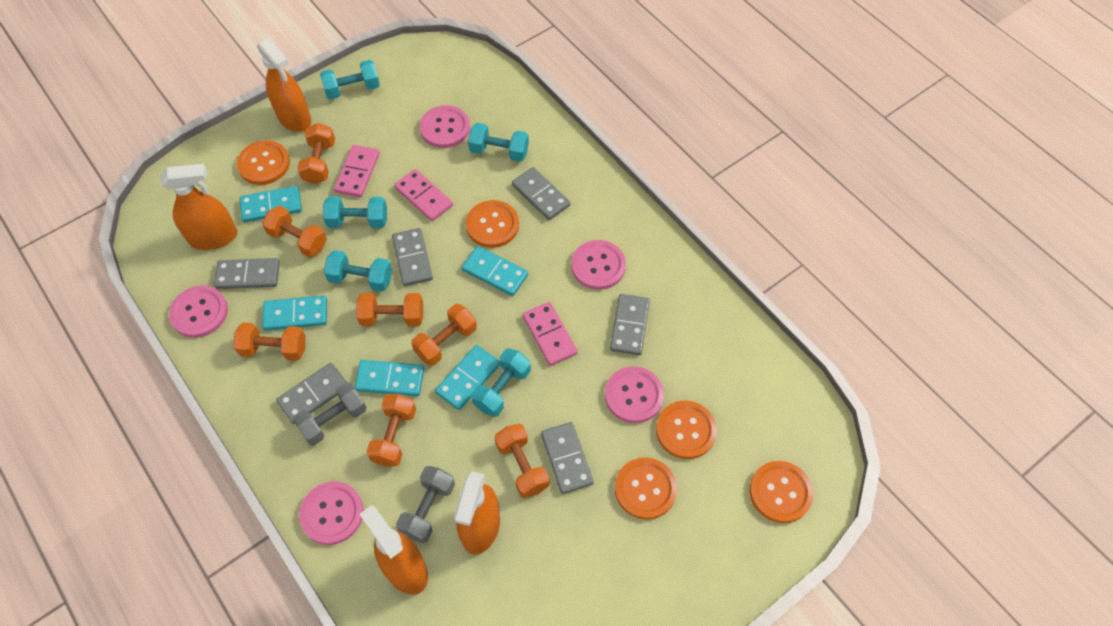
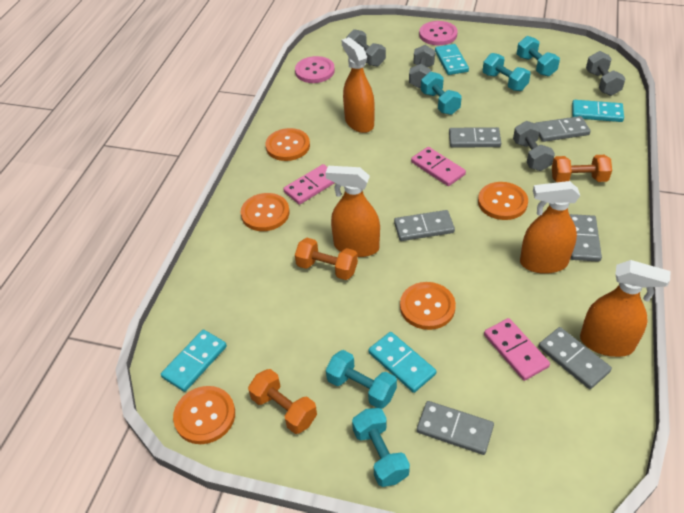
grey dumbbell: 2 -> 4
orange dumbbell: 7 -> 3
pink button: 5 -> 2
turquoise domino: 5 -> 4

